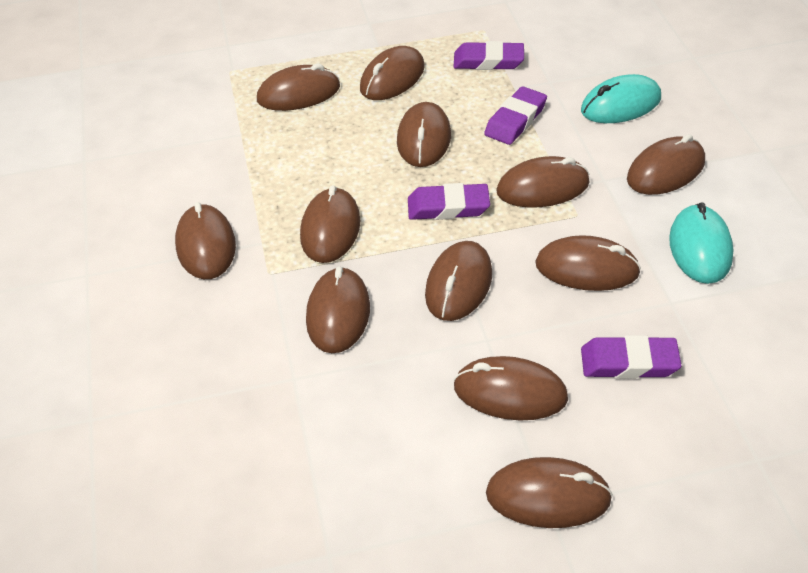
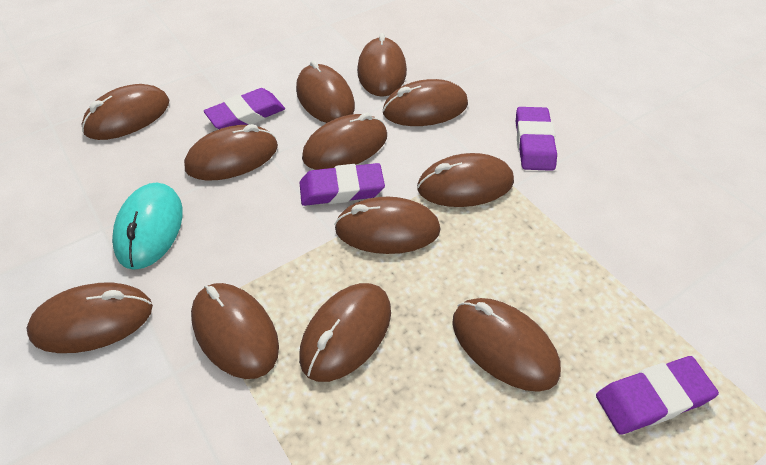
turquoise mouse: 2 -> 1

